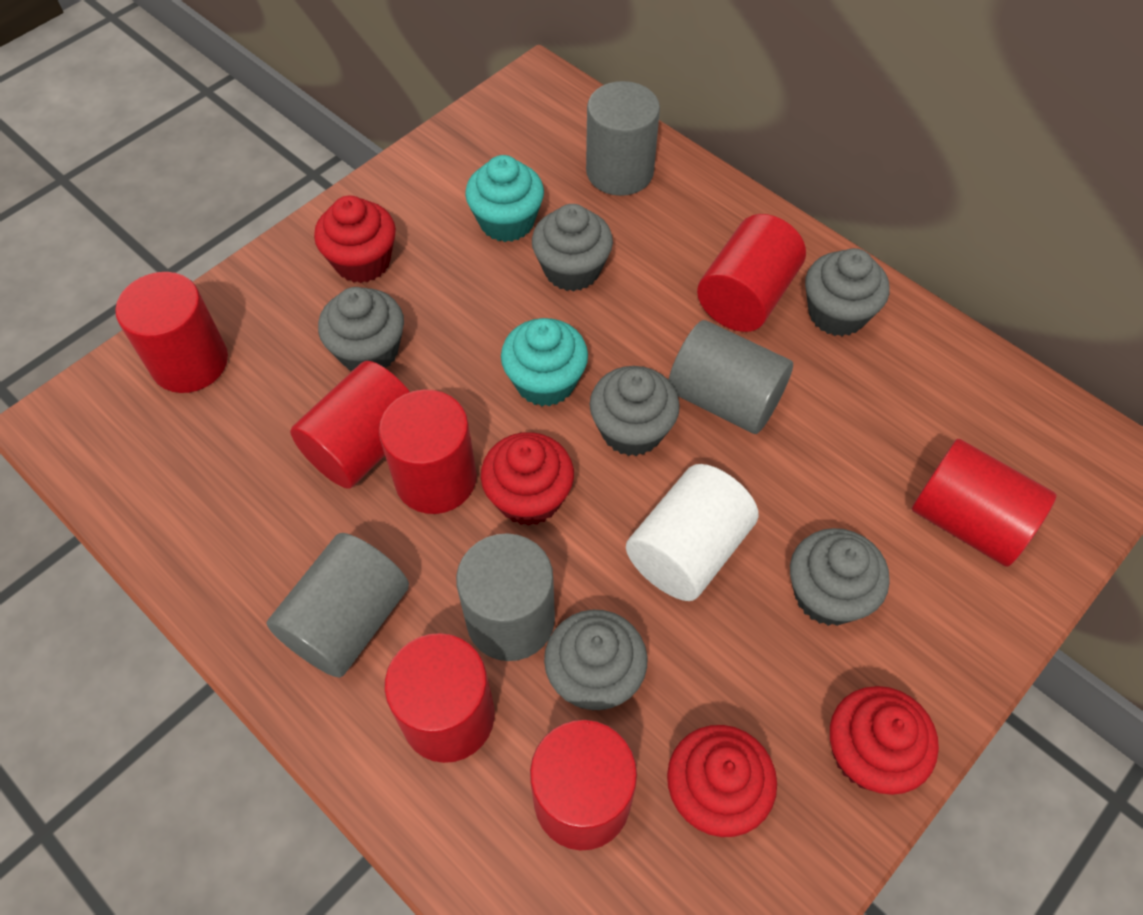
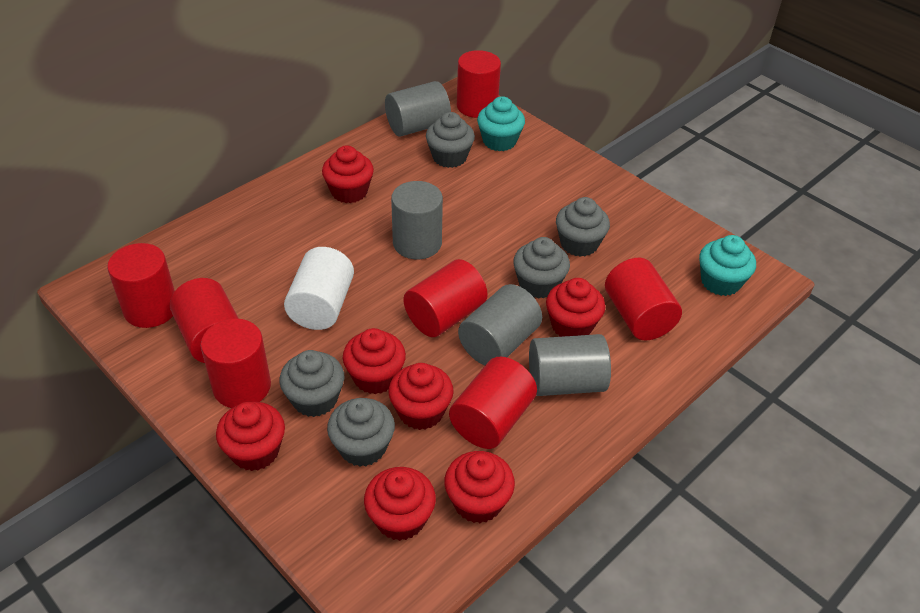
grey cupcake: 6 -> 5
red cupcake: 4 -> 7

